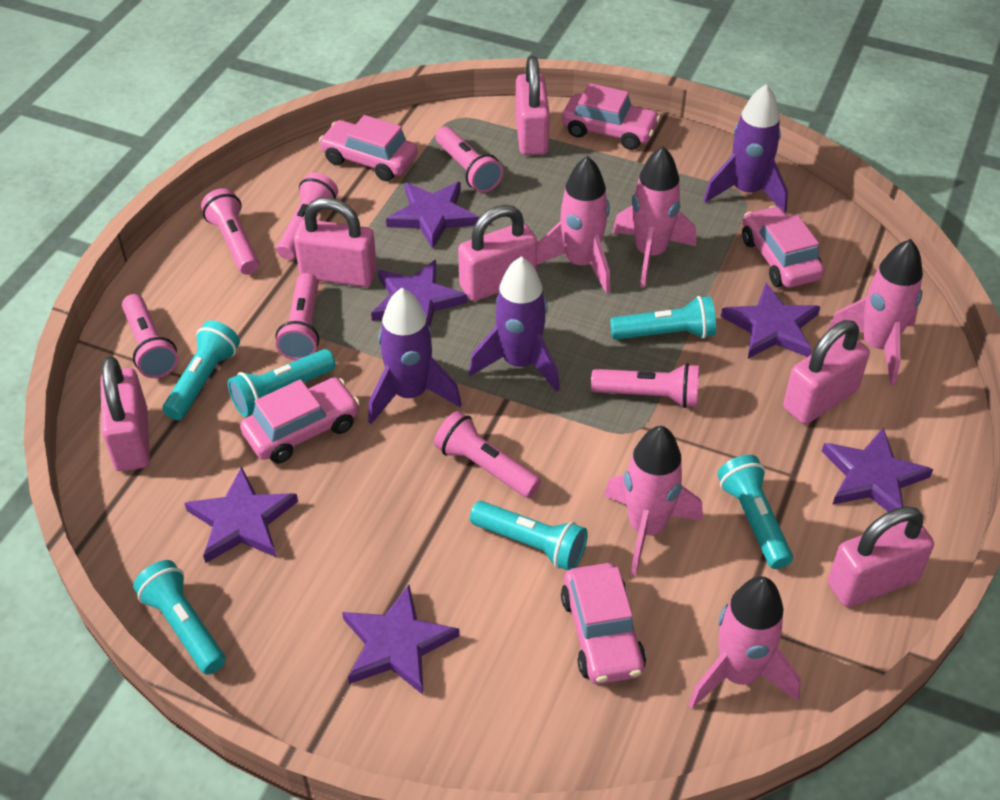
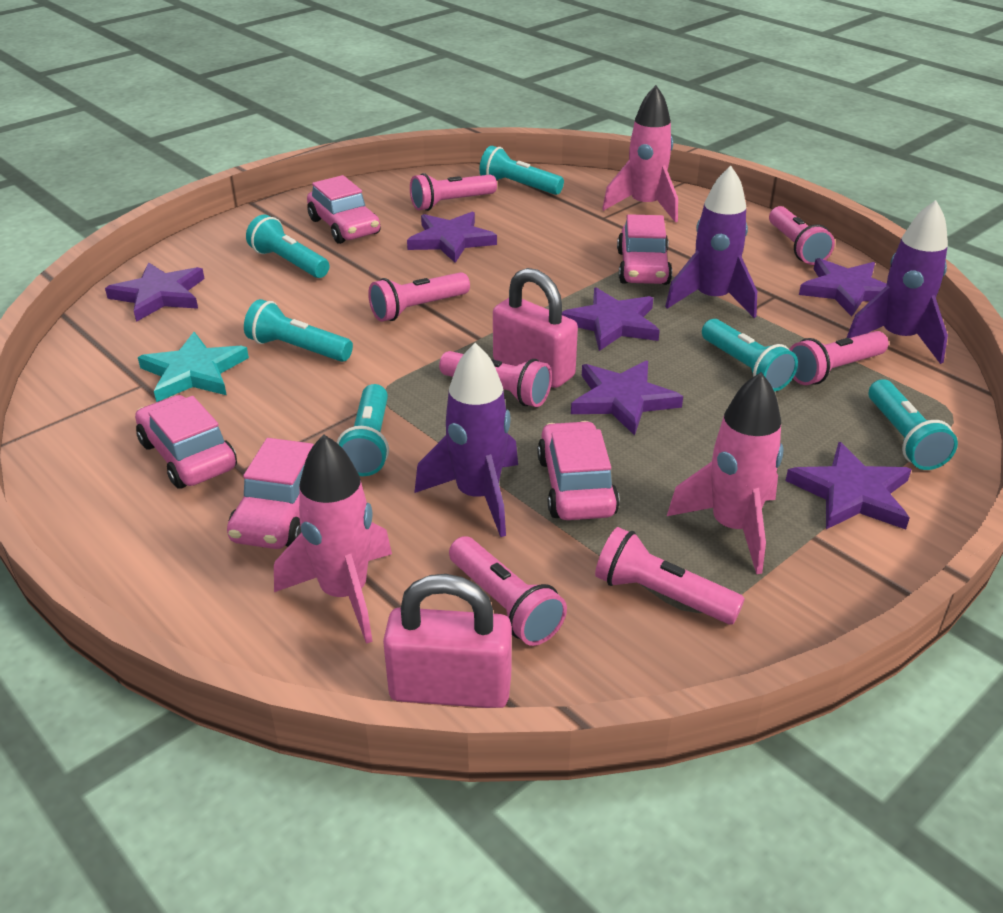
pink padlock: 6 -> 2
pink rocket: 5 -> 3
turquoise star: 0 -> 1

